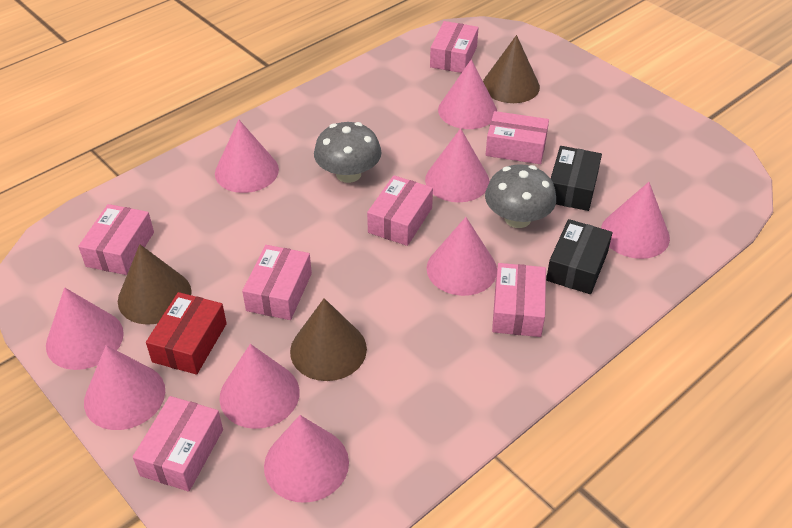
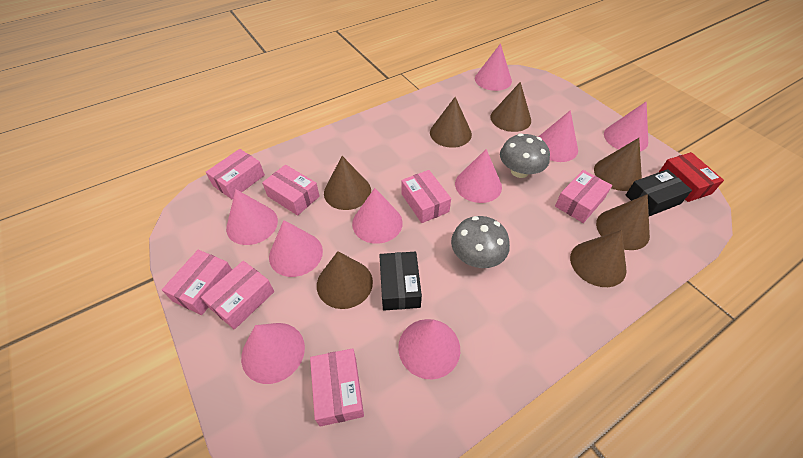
brown cone: 3 -> 7

